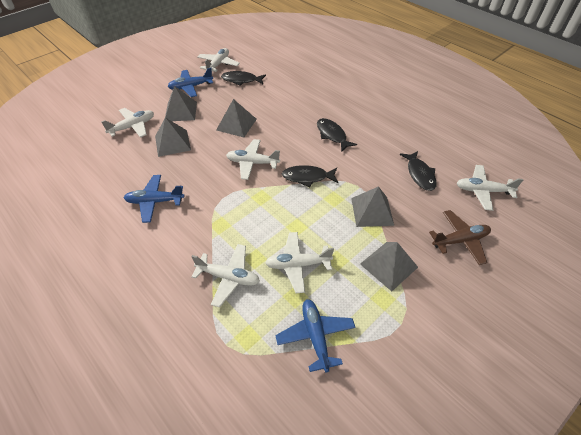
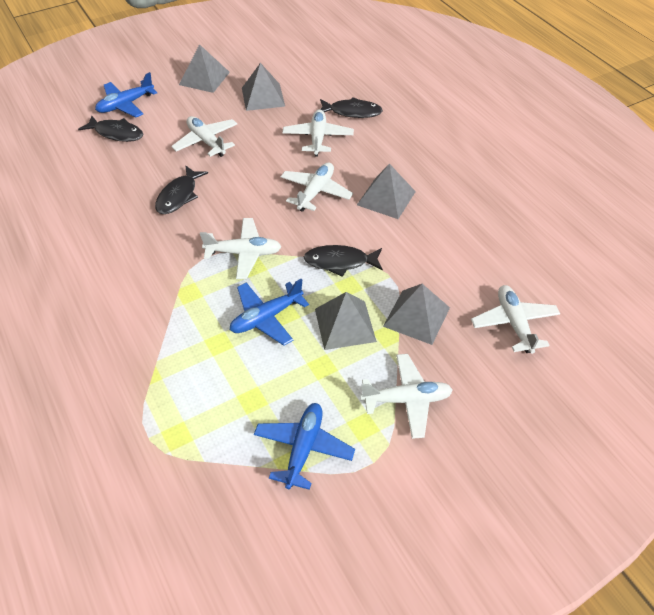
brown plane: 1 -> 0

